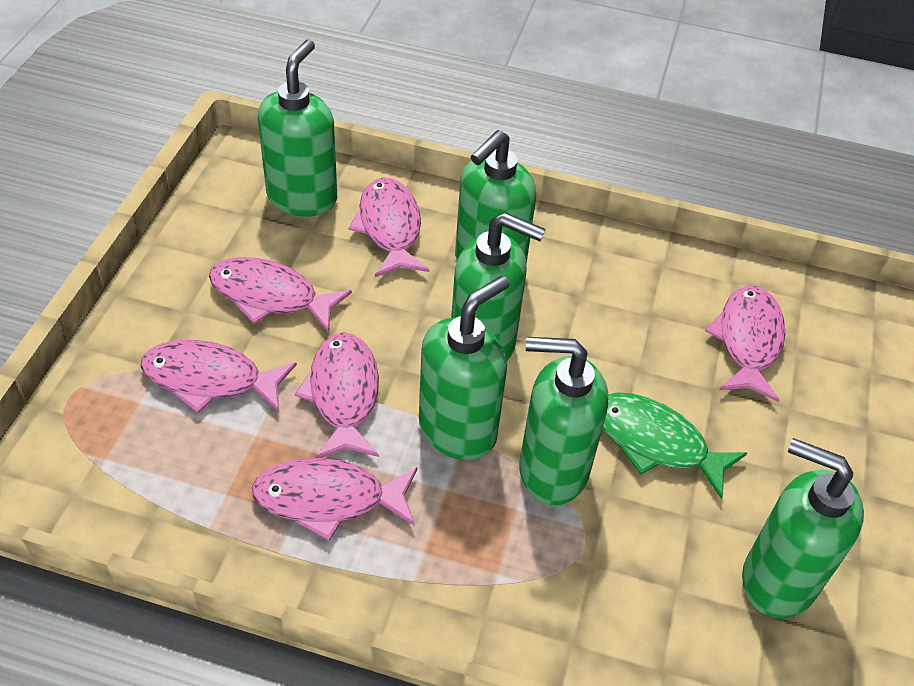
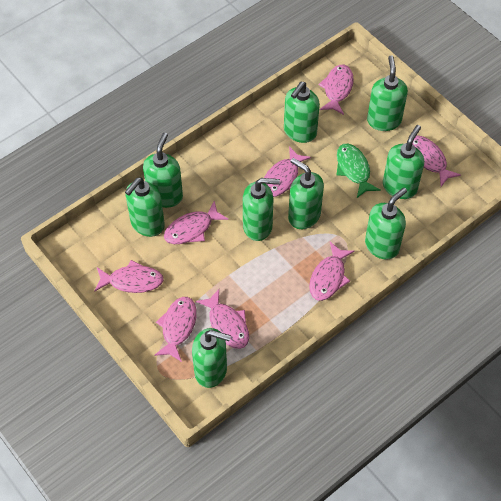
green soap dispenser: 6 -> 9
pink fish: 6 -> 8

